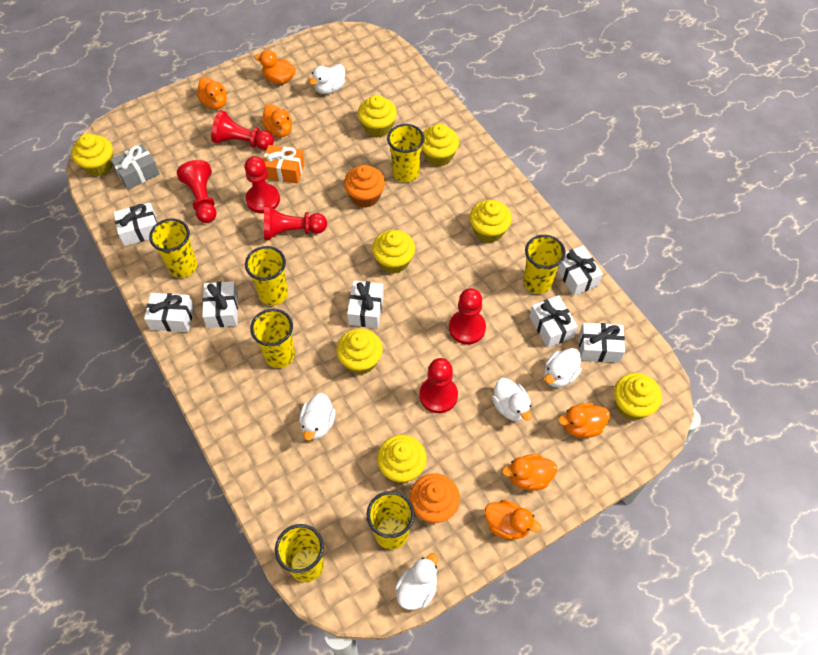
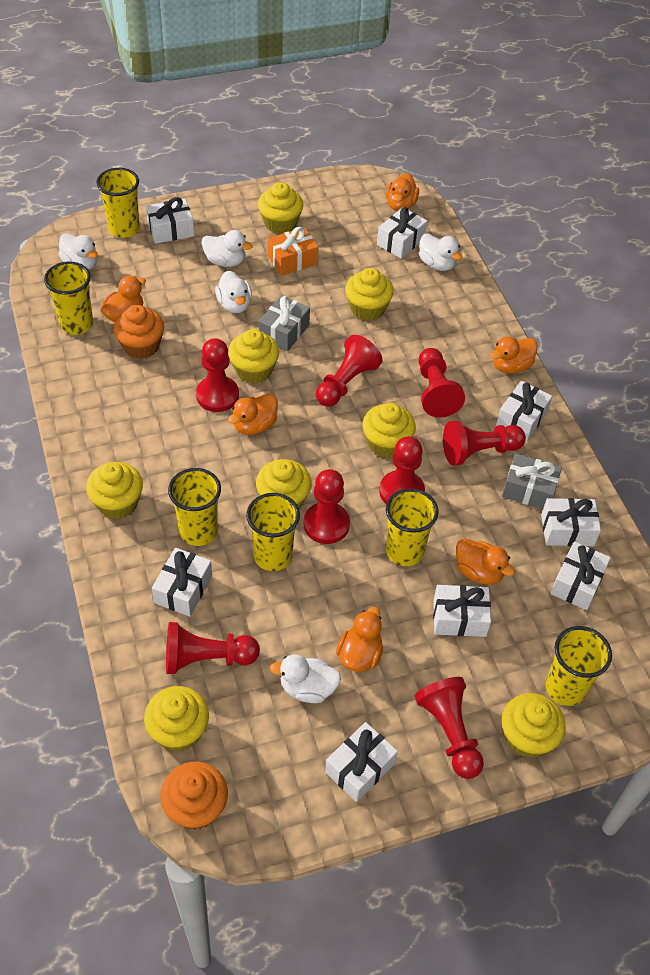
grey gift: 1 -> 2
red pawn: 6 -> 8
white gift: 7 -> 8
yellow cup: 7 -> 6

